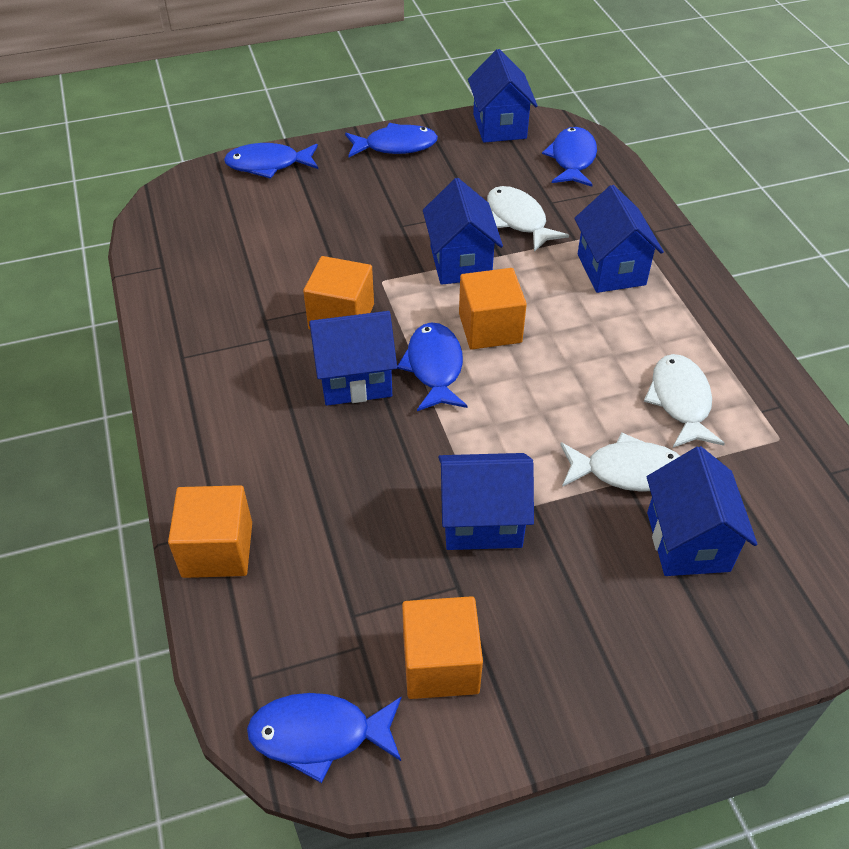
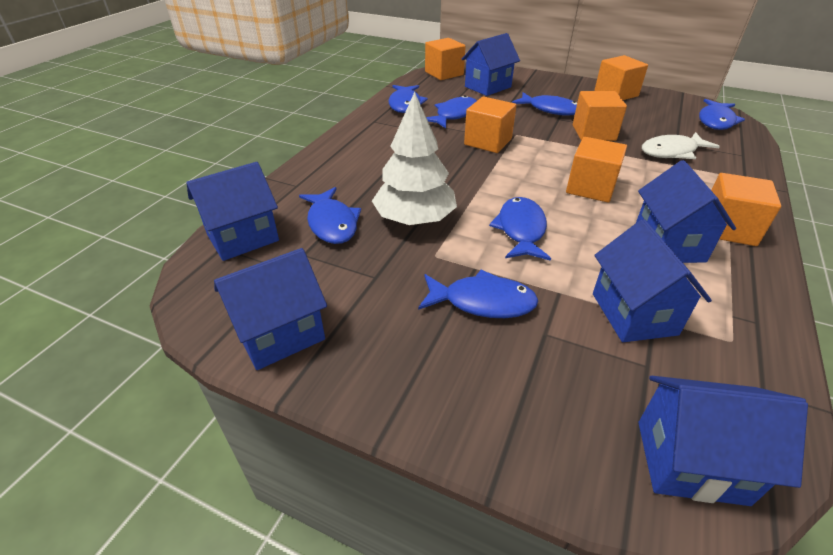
blue fish: 5 -> 7
orange cube: 4 -> 6
white fish: 3 -> 1
white tree: 0 -> 1

